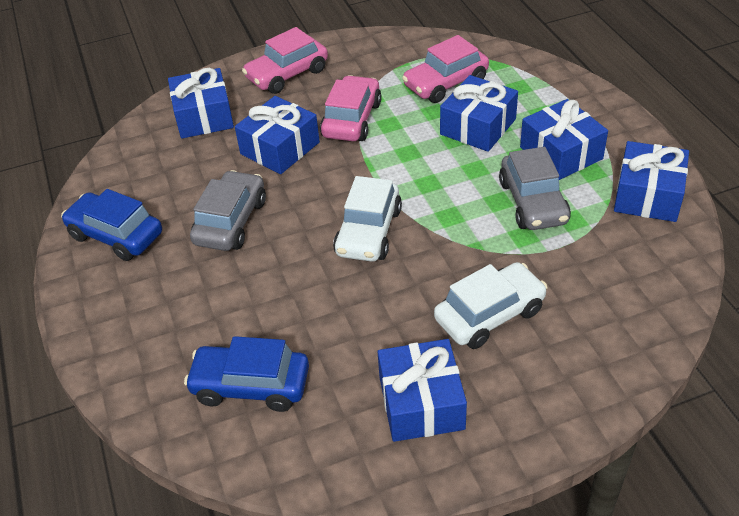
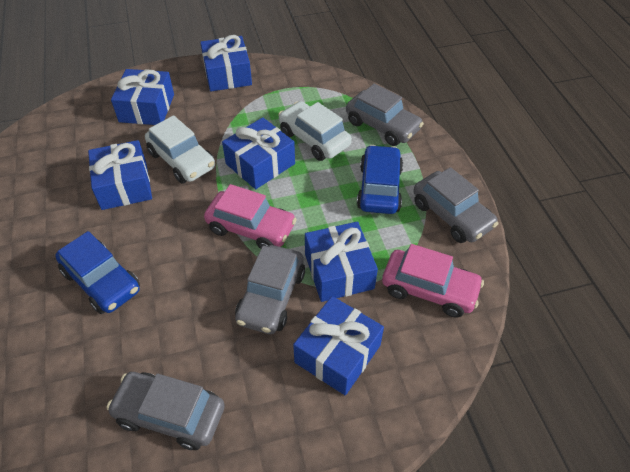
grey car: 2 -> 4
pink car: 3 -> 2

